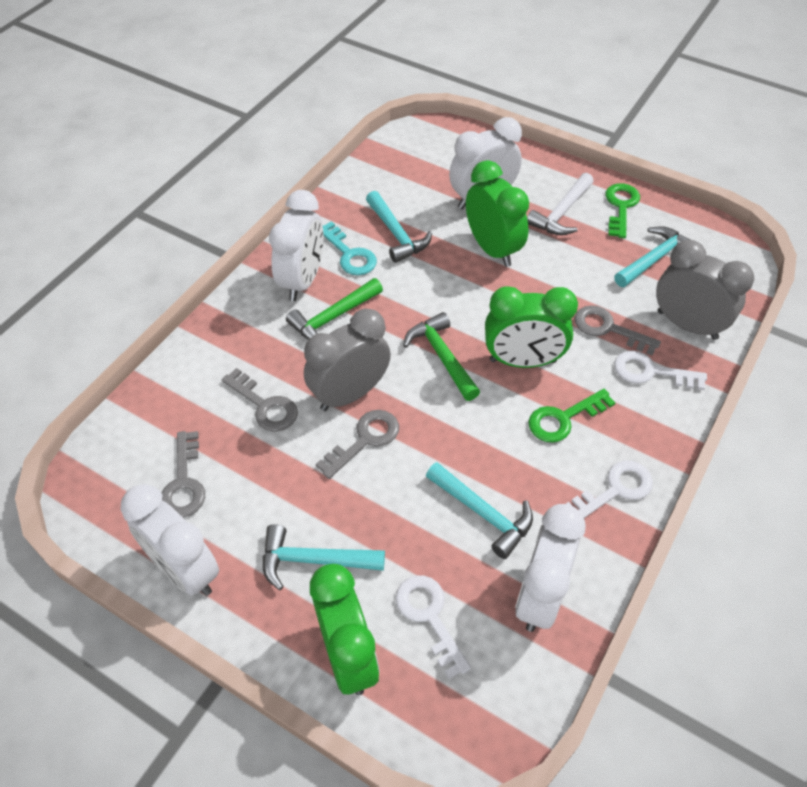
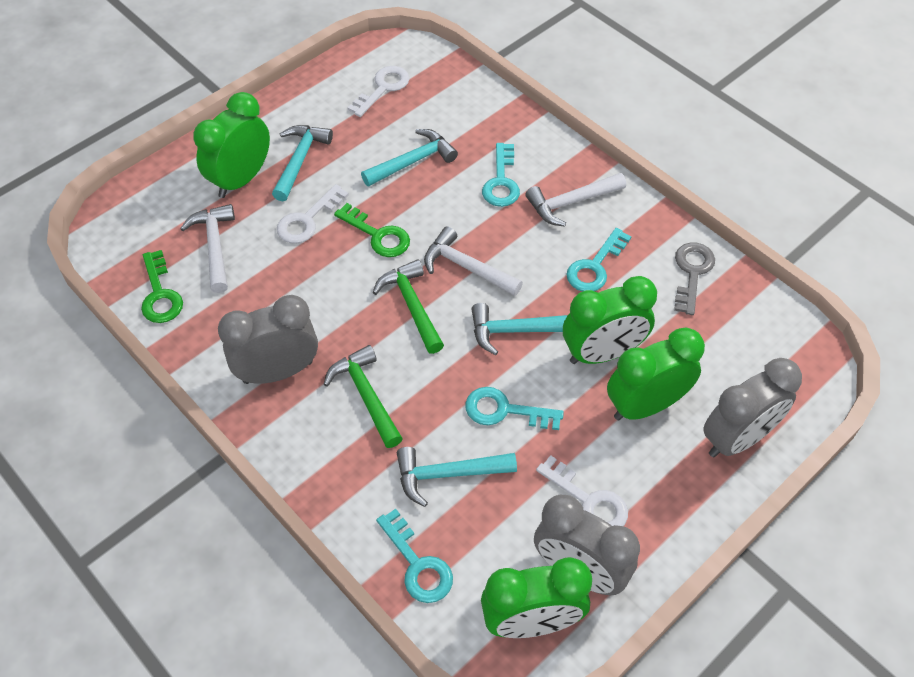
green clock: 3 -> 4
grey clock: 2 -> 3
grey key: 4 -> 1
turquoise key: 1 -> 4
white clock: 4 -> 0
white hammer: 1 -> 3

